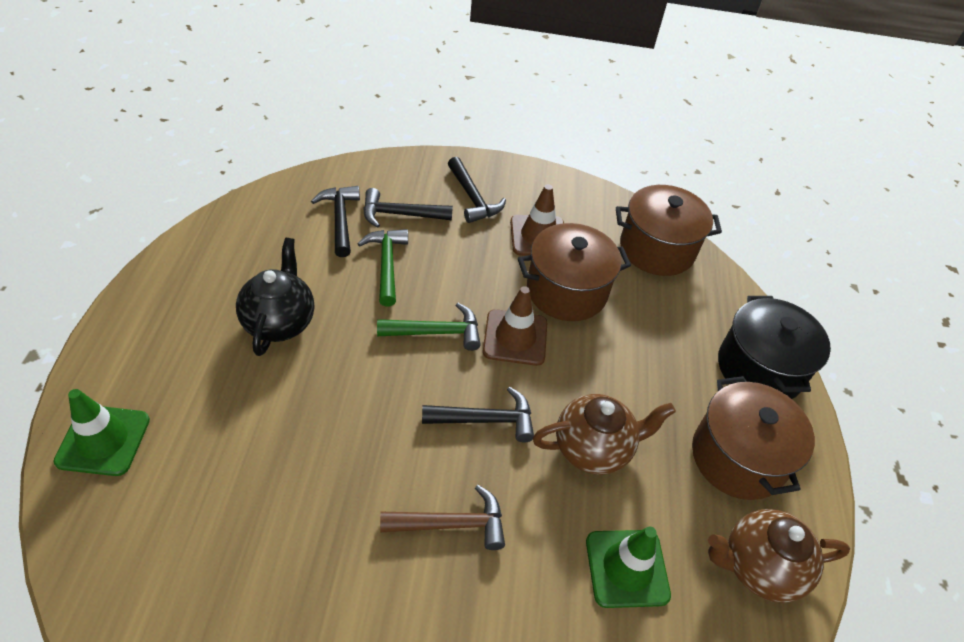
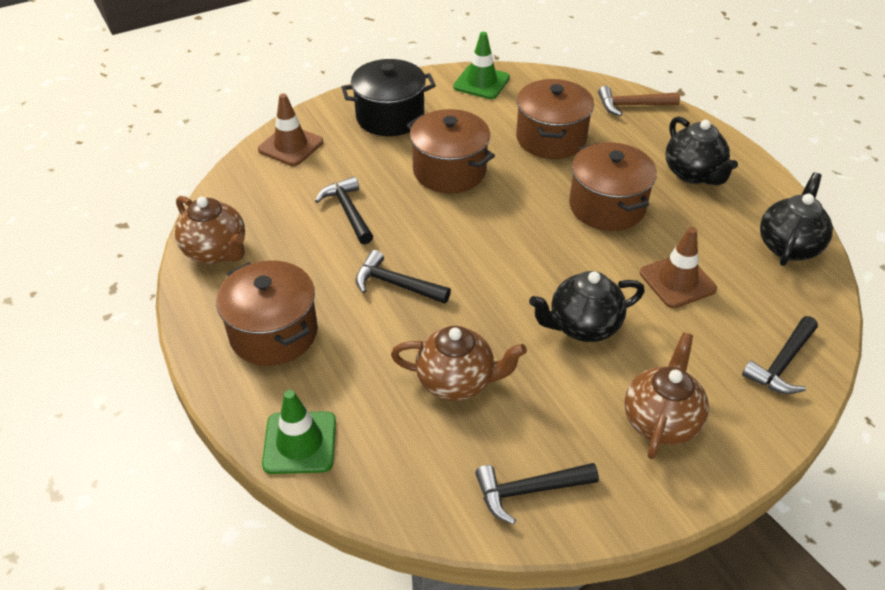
black teapot: 1 -> 3
brown pot: 3 -> 4
brown teapot: 2 -> 3
green hammer: 2 -> 0

